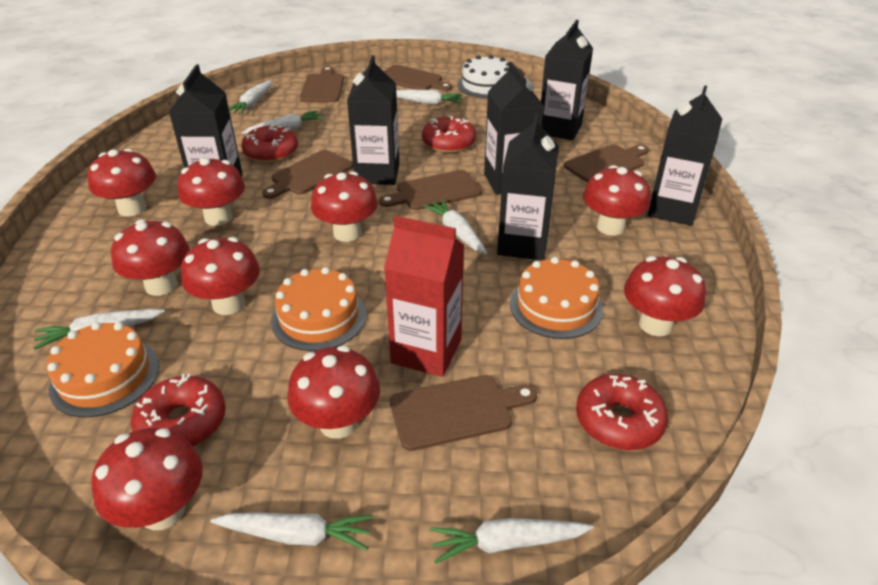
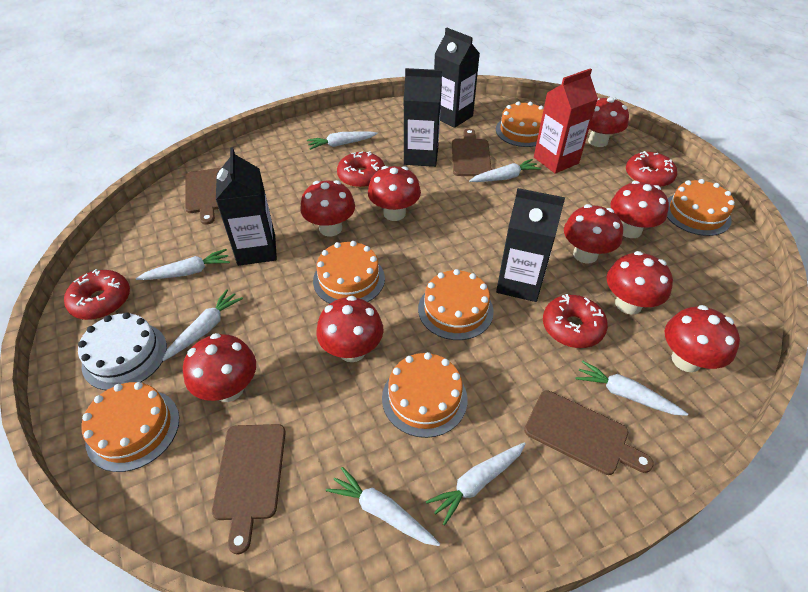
black carton: 6 -> 4
brown cutting board: 6 -> 4
orange cake: 3 -> 6

